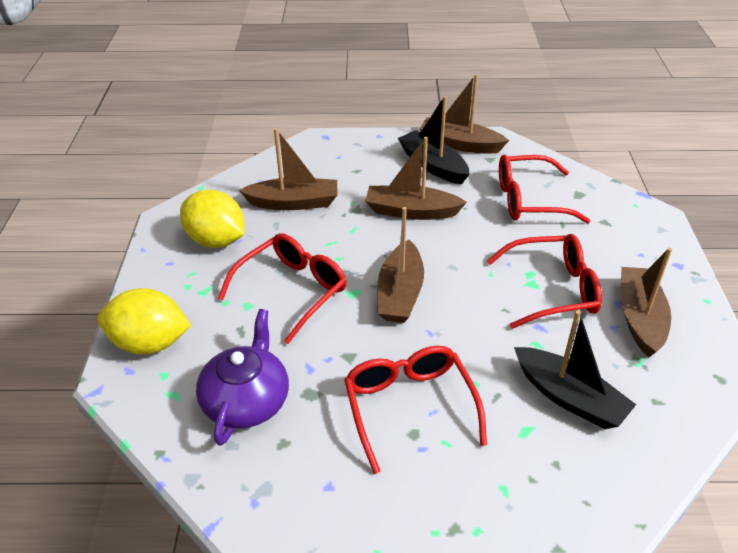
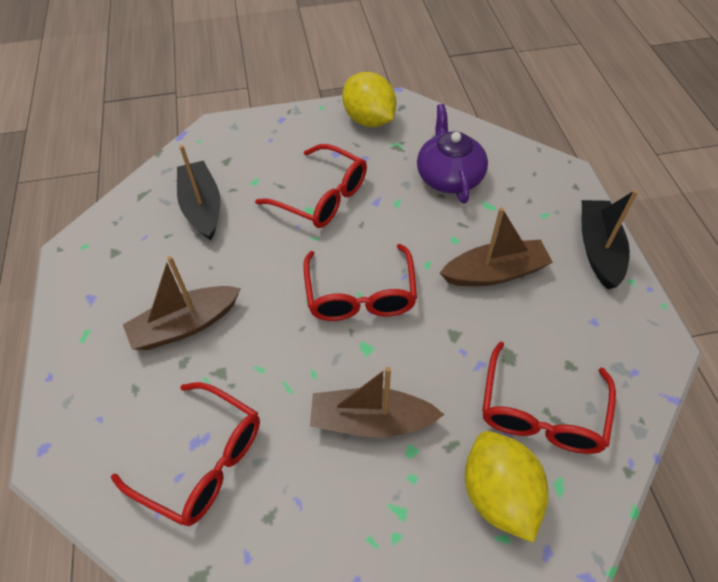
brown boat: 5 -> 3

